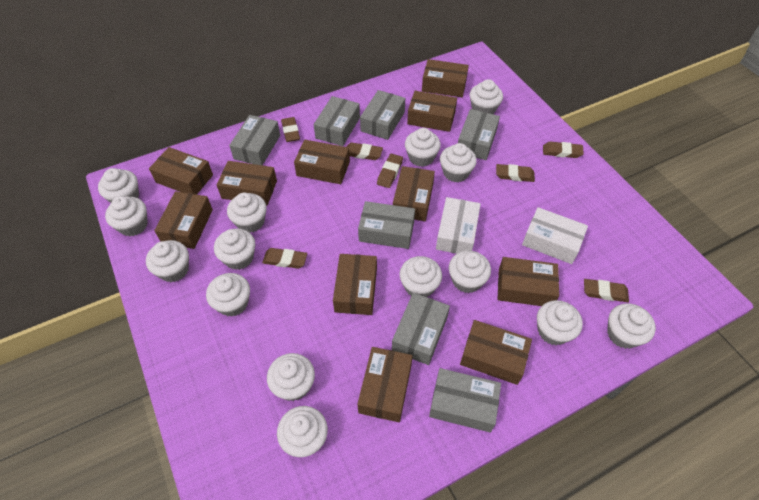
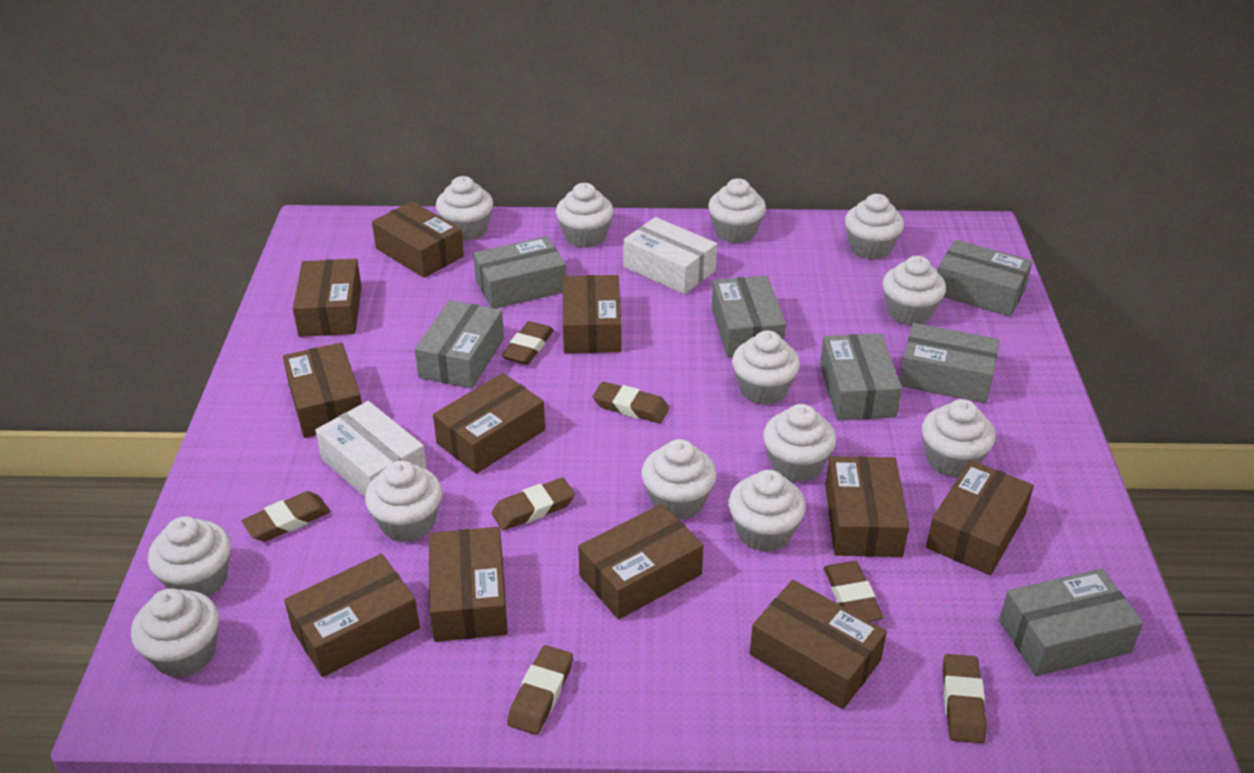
white cupcake: 15 -> 13

